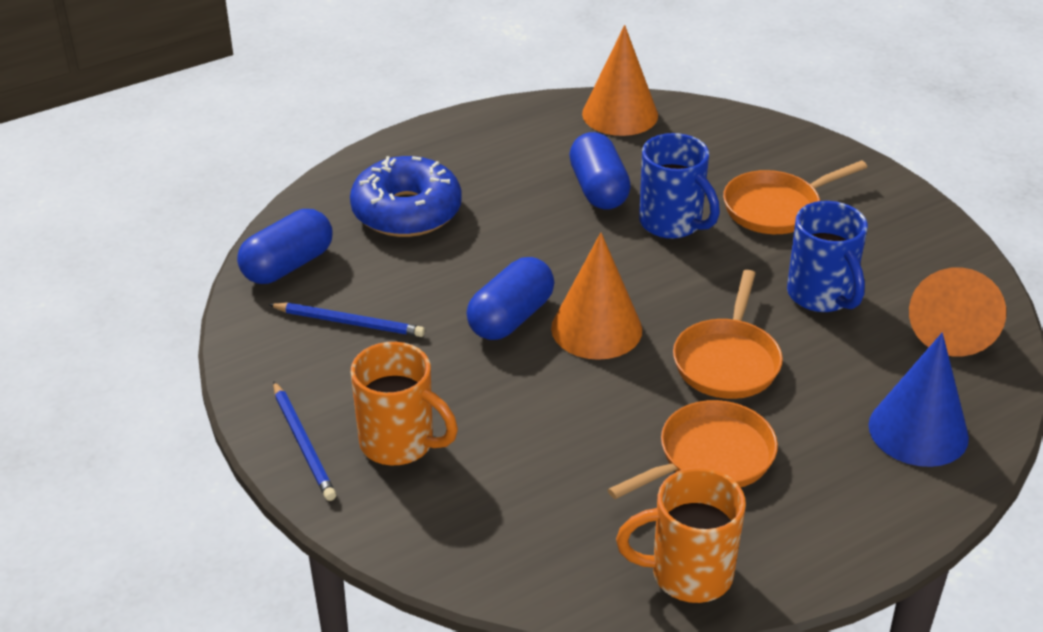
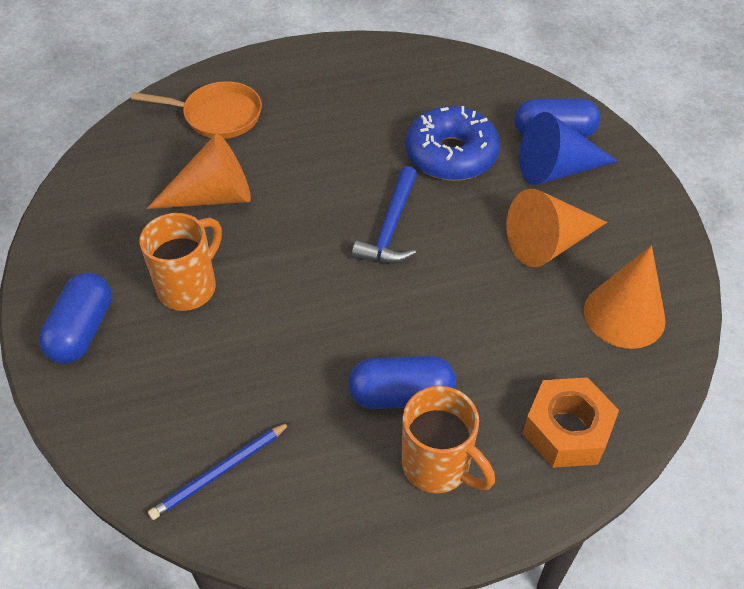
blue hammer: 0 -> 1
blue mug: 2 -> 0
blue pencil: 2 -> 1
orange nut: 0 -> 1
orange pan: 3 -> 1

